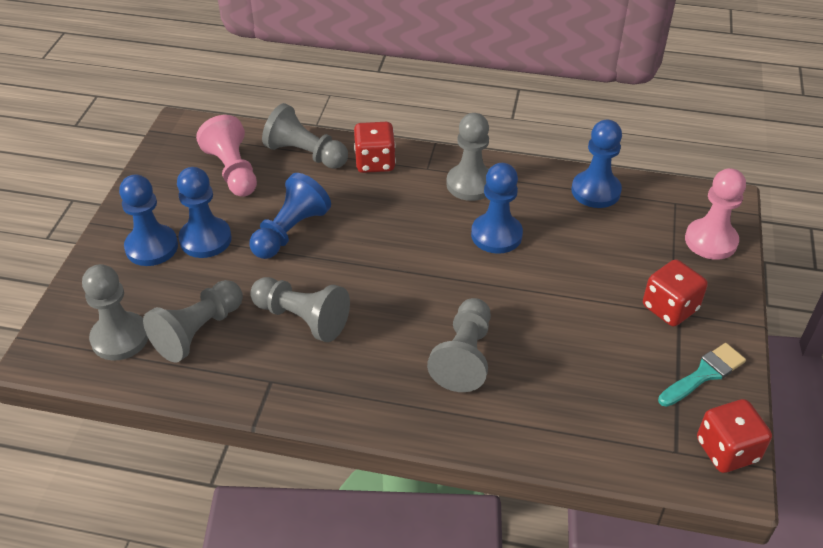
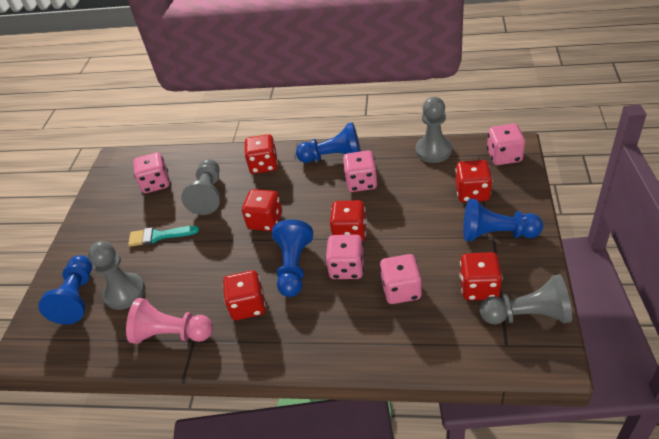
blue pawn: 5 -> 4
grey pawn: 6 -> 4
pink dice: 0 -> 5
pink pawn: 2 -> 1
red dice: 3 -> 6

